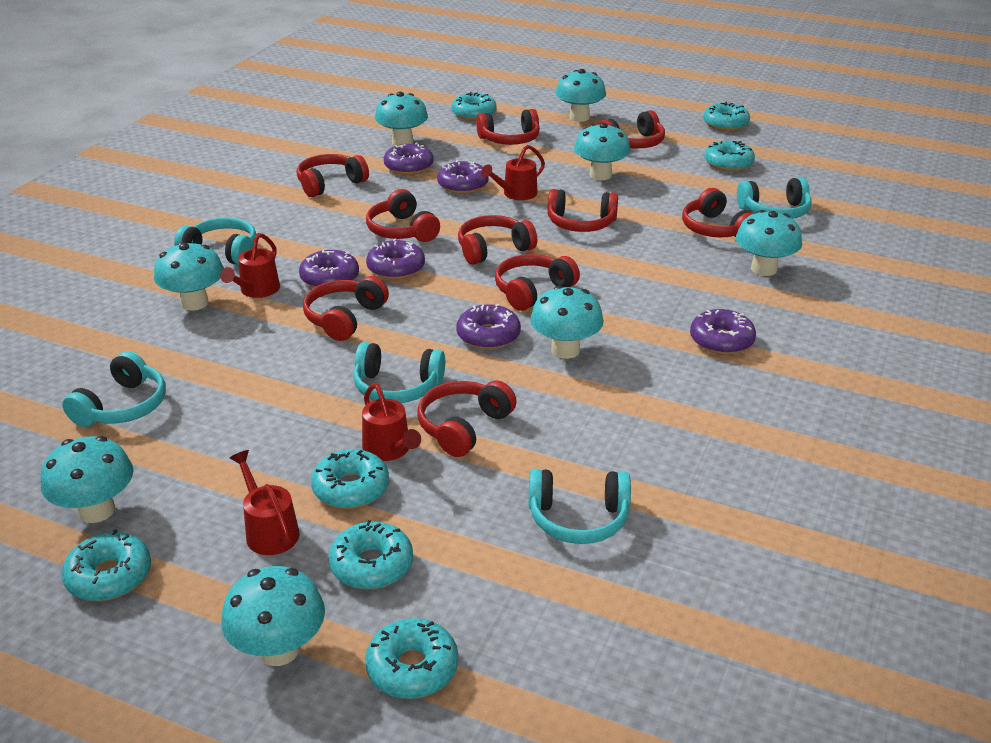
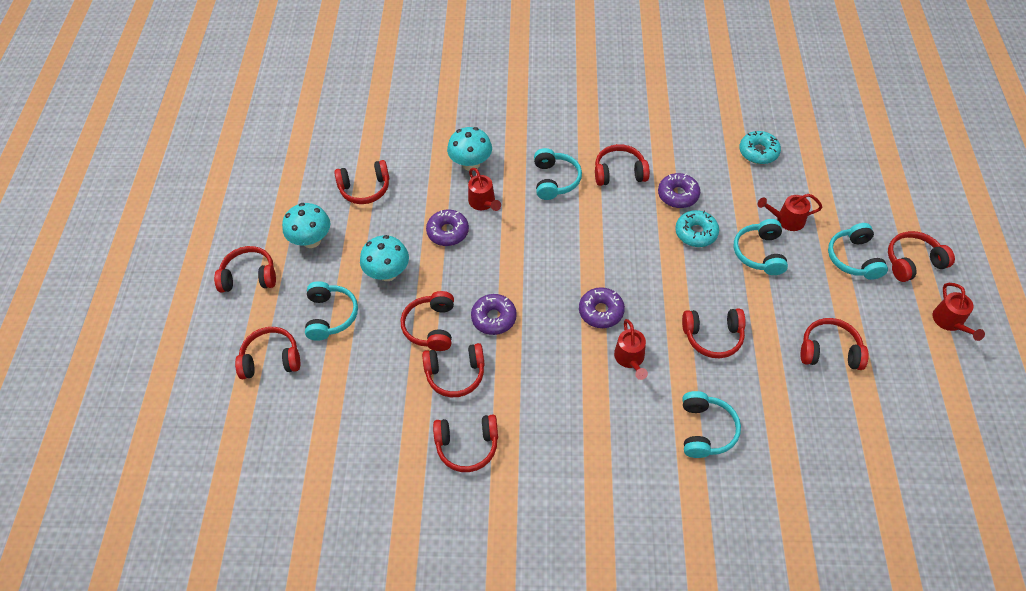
purple donut: 6 -> 4
turquoise donut: 7 -> 2
turquoise mushroom: 8 -> 3

